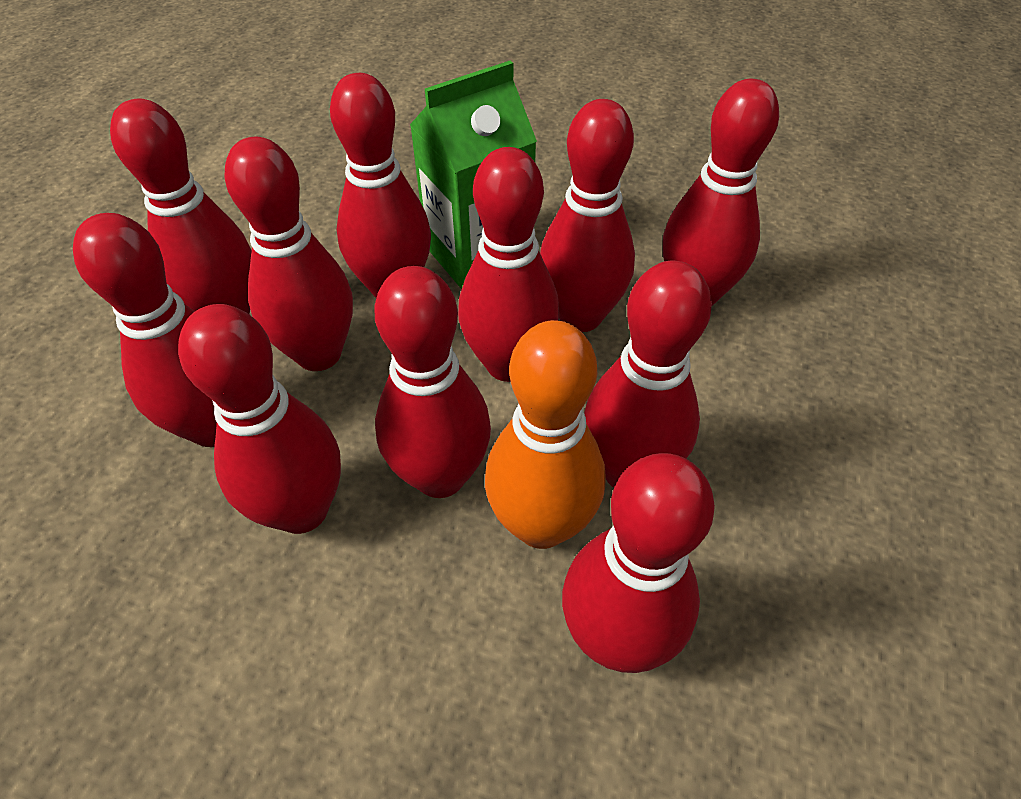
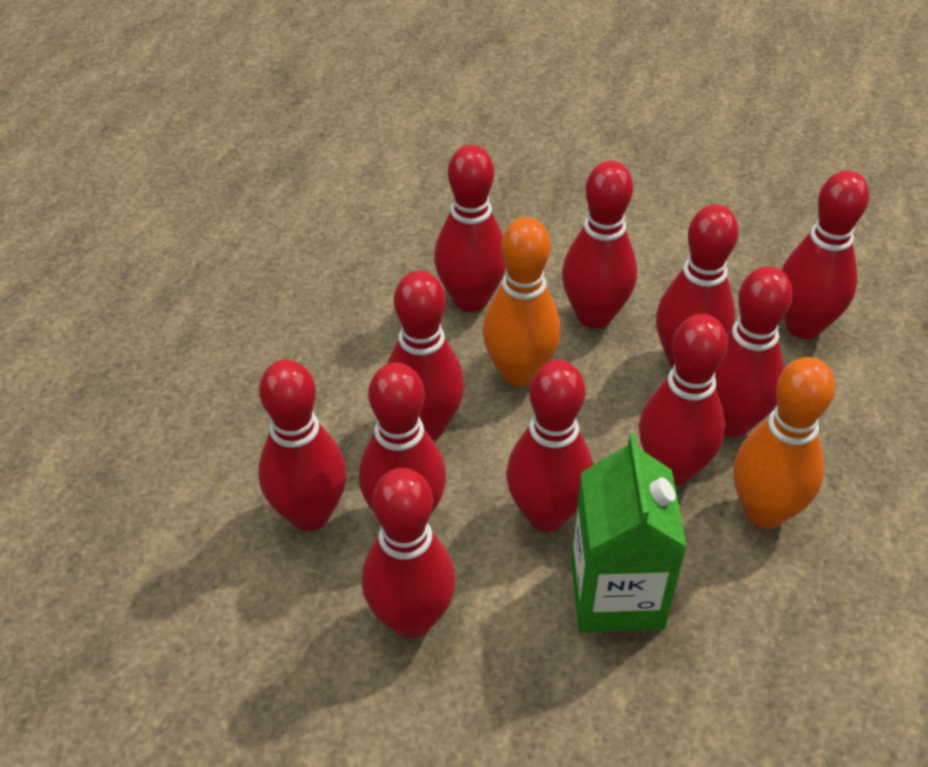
orange bowling pin: 1 -> 2

